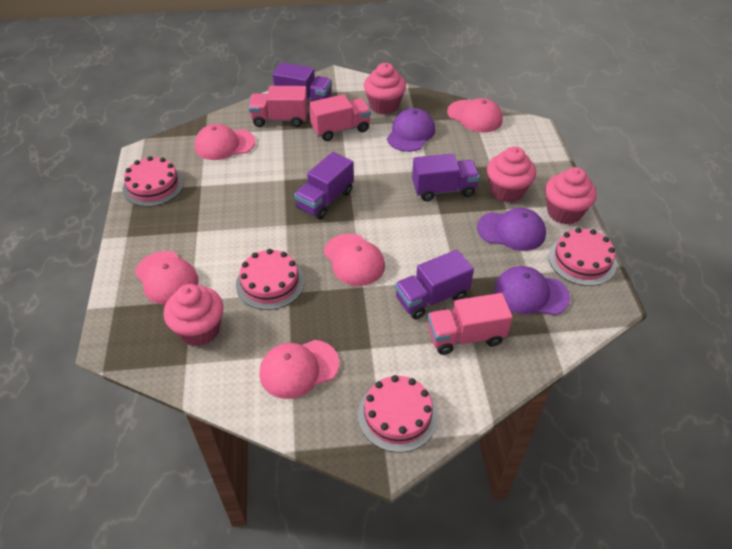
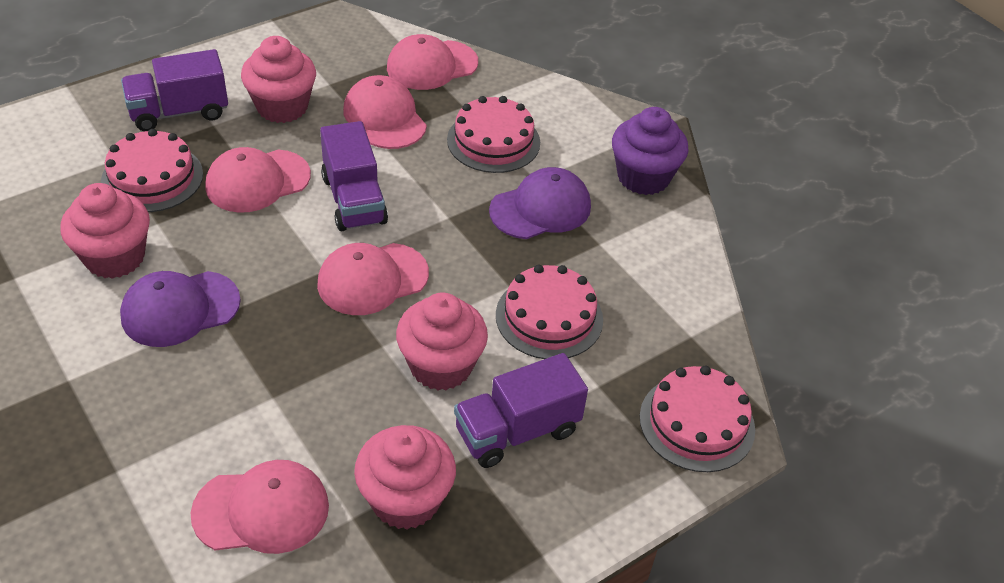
pink truck: 3 -> 0
purple cap: 3 -> 2
purple cupcake: 0 -> 1
purple truck: 4 -> 3

